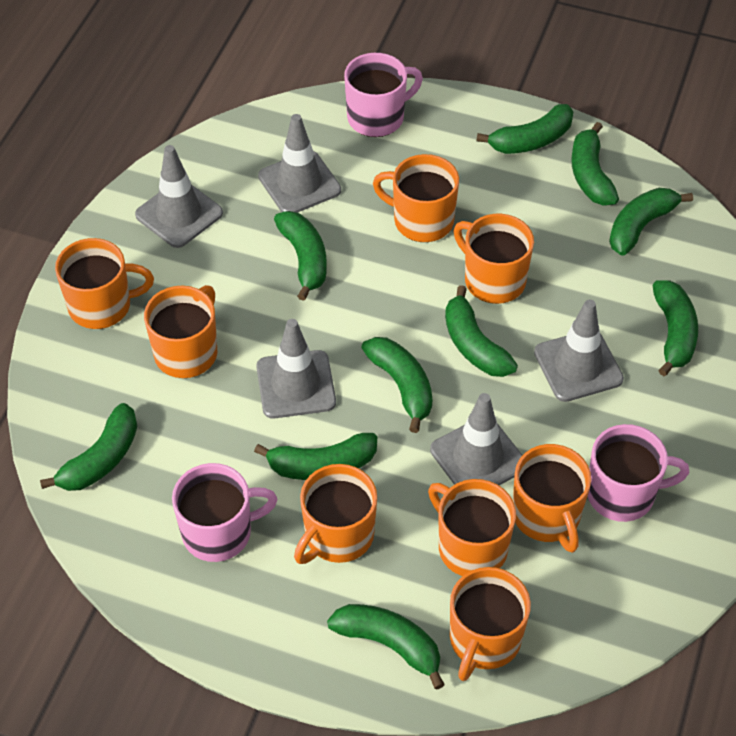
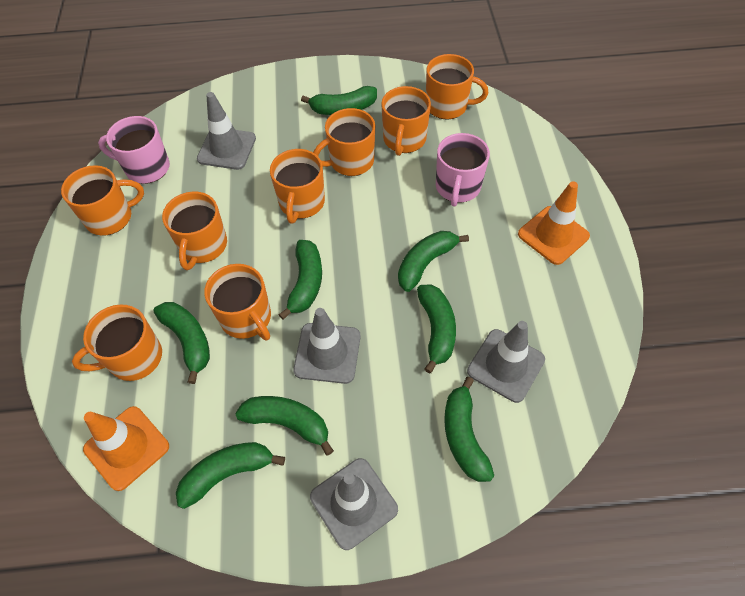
green banana: 10 -> 8
grey traffic cone: 5 -> 4
orange traffic cone: 0 -> 2
pink mug: 3 -> 2

